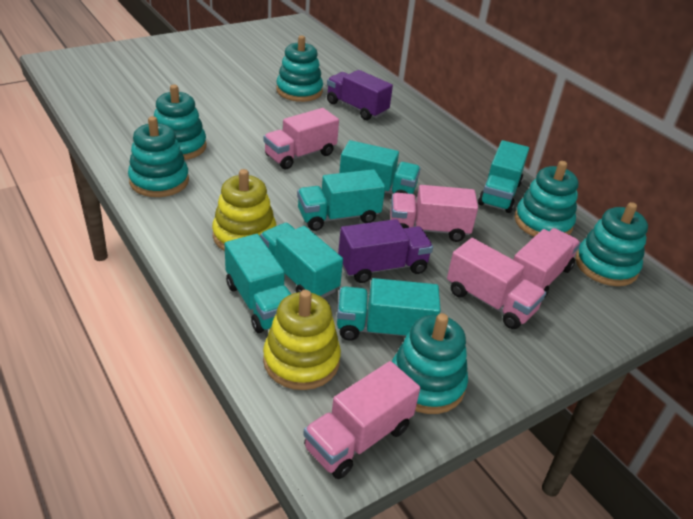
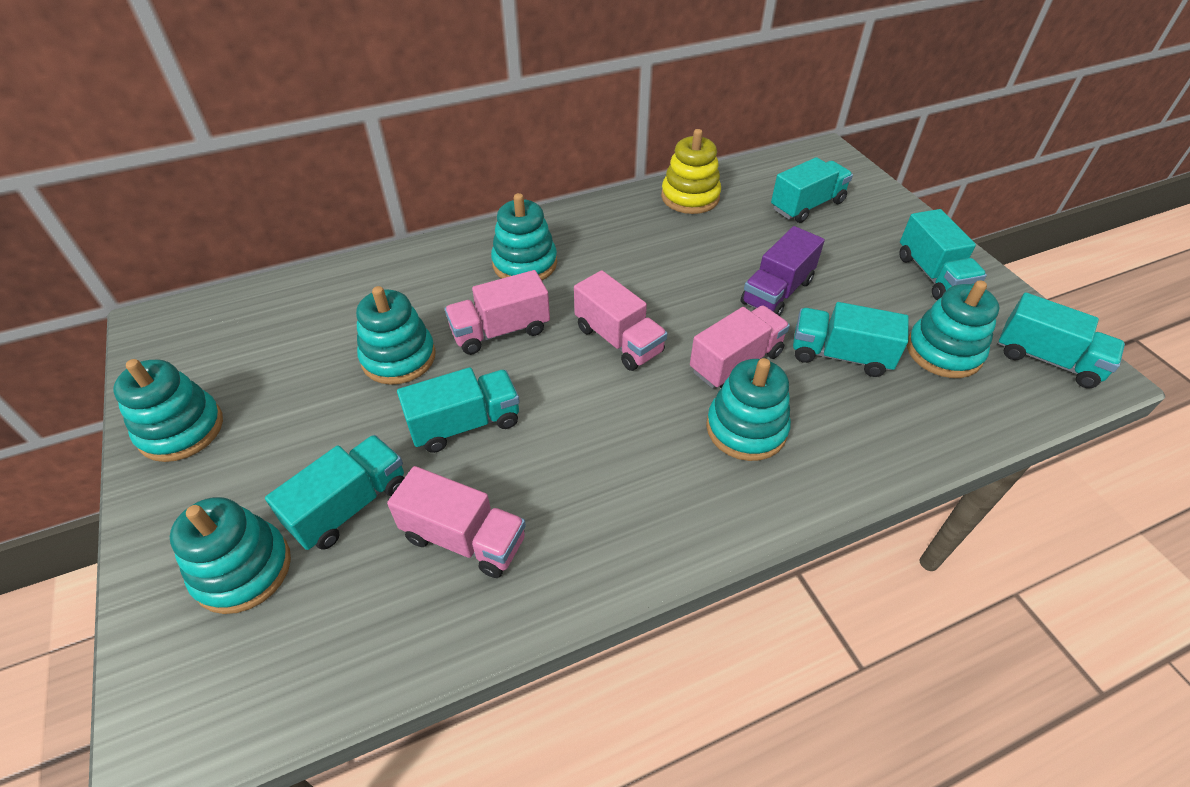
pink truck: 5 -> 4
purple truck: 2 -> 1
yellow stacking toy: 2 -> 1

